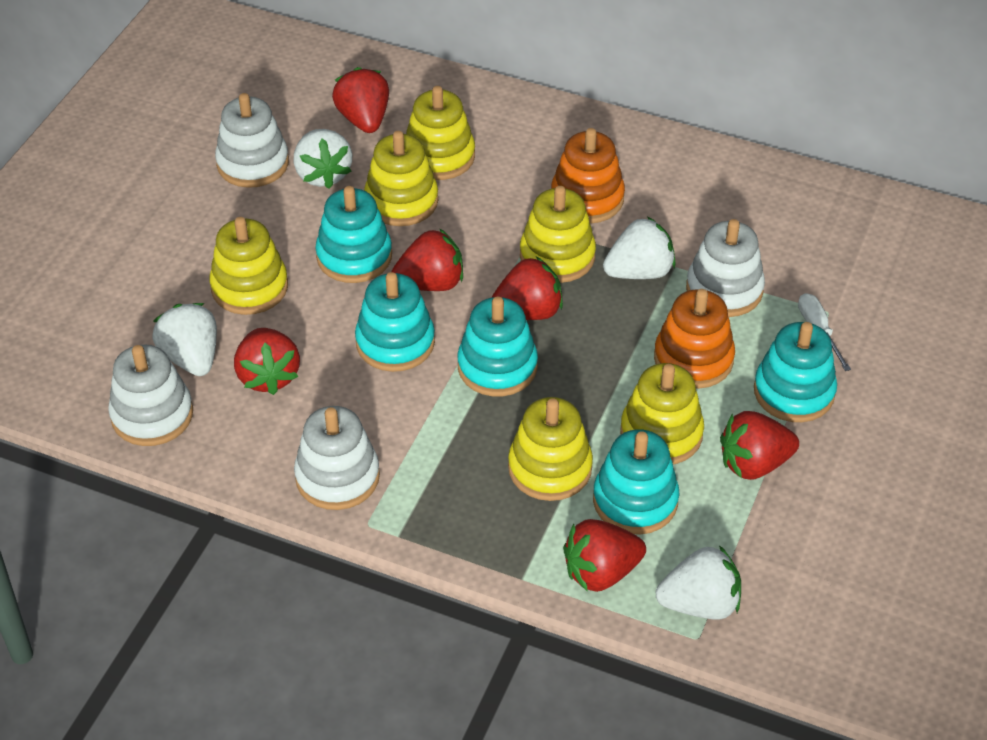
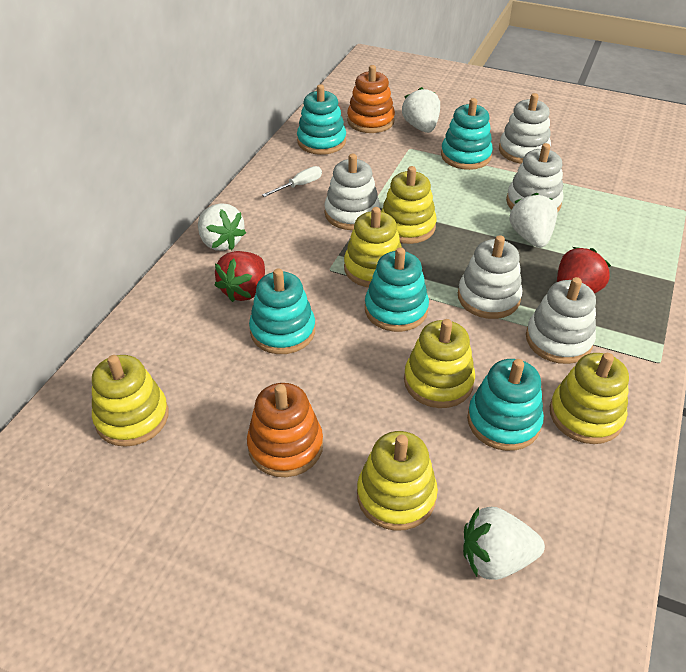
red strawberry: 6 -> 2
white stacking toy: 4 -> 5

